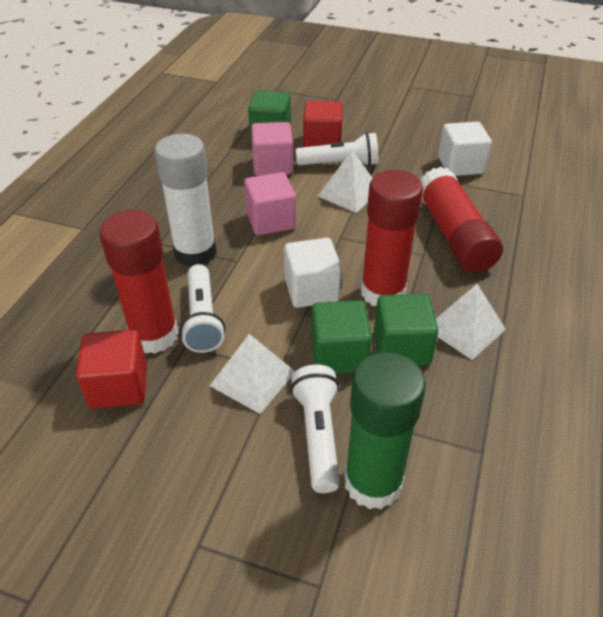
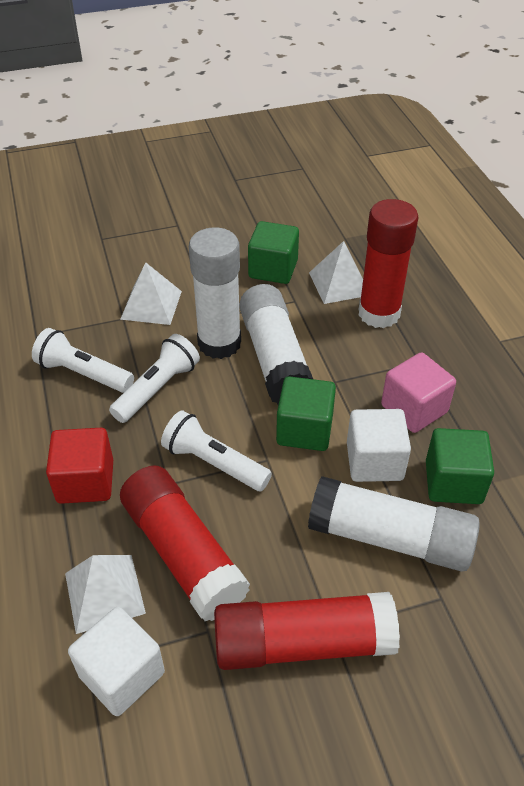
green glue stick: 1 -> 0
pink cube: 2 -> 1
red cube: 2 -> 1
white glue stick: 1 -> 3

